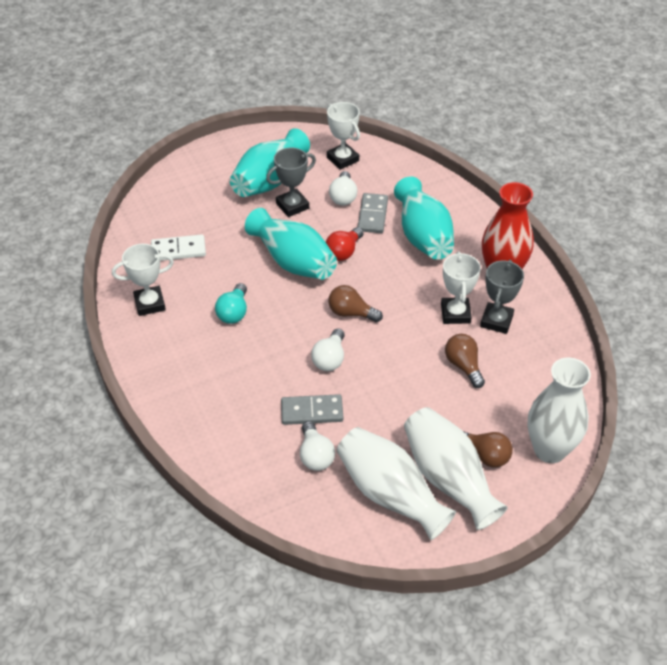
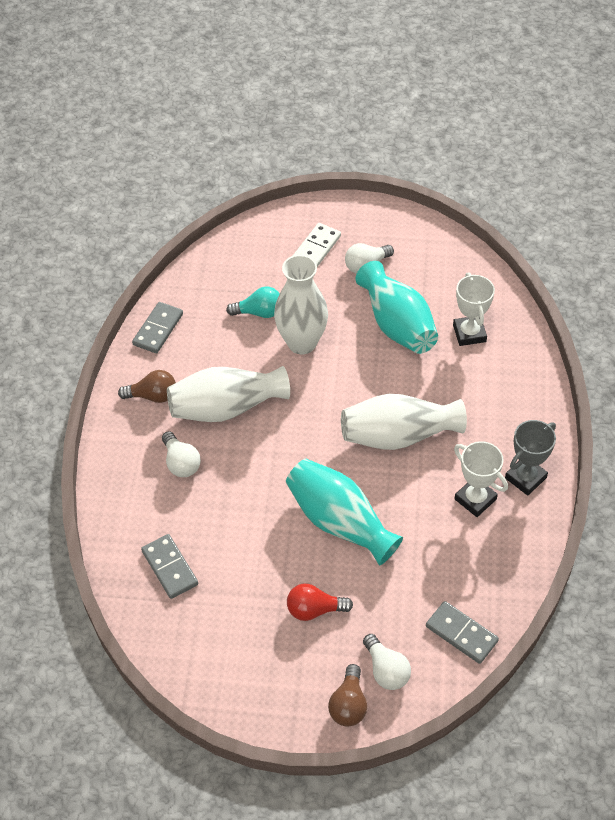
brown light bulb: 3 -> 2
grey domino: 2 -> 3
grey trophy: 2 -> 1
red vase: 1 -> 0
turquoise vase: 3 -> 2
white trophy: 3 -> 2

